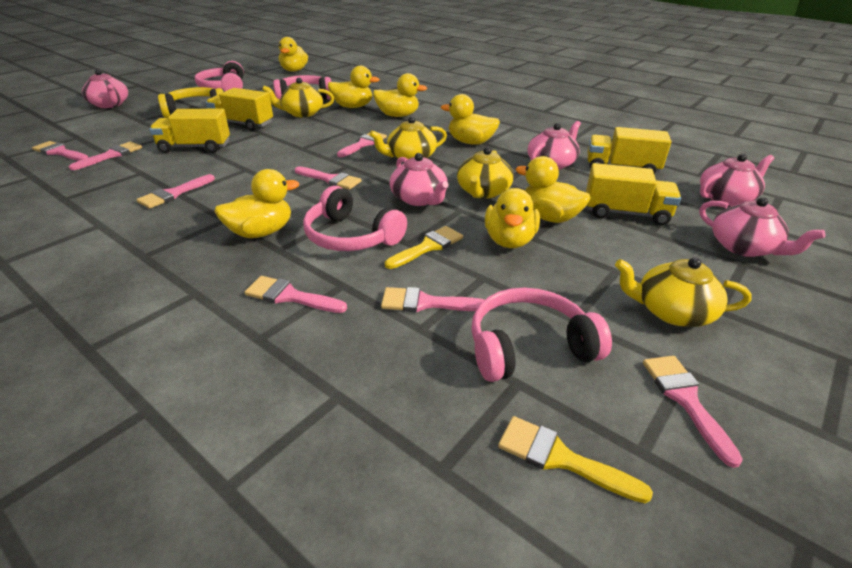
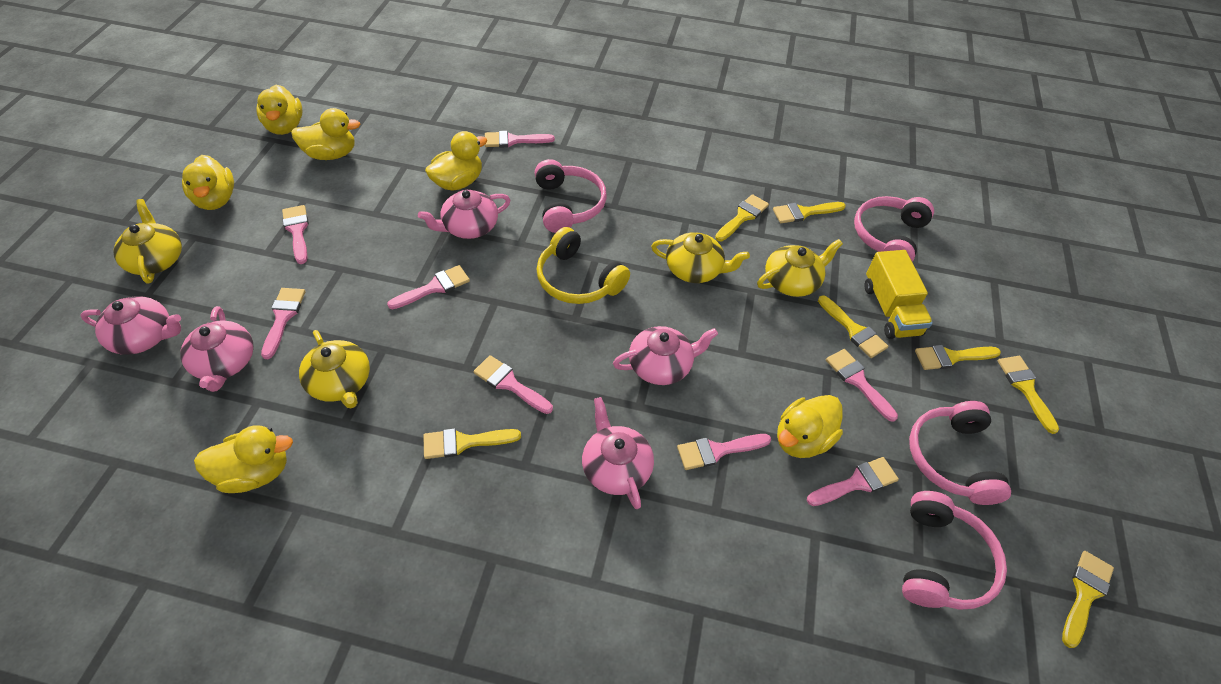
yellow brush: 2 -> 7
yellow duck: 7 -> 6
yellow truck: 4 -> 1

